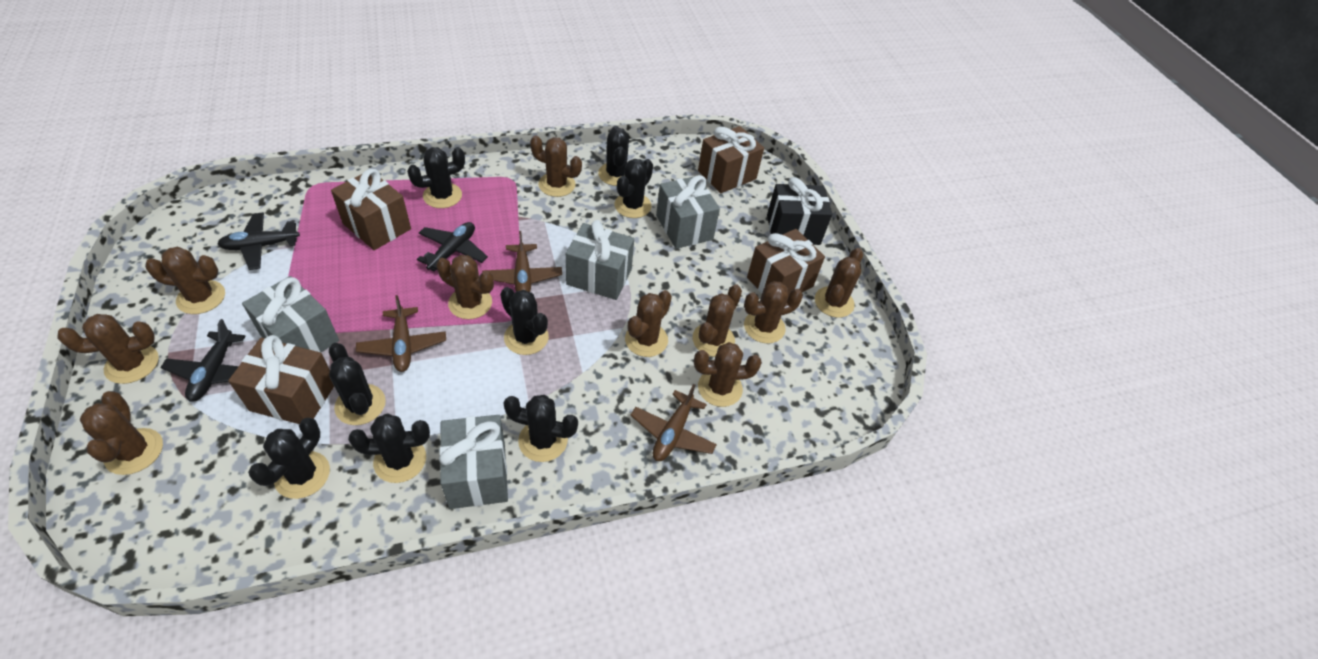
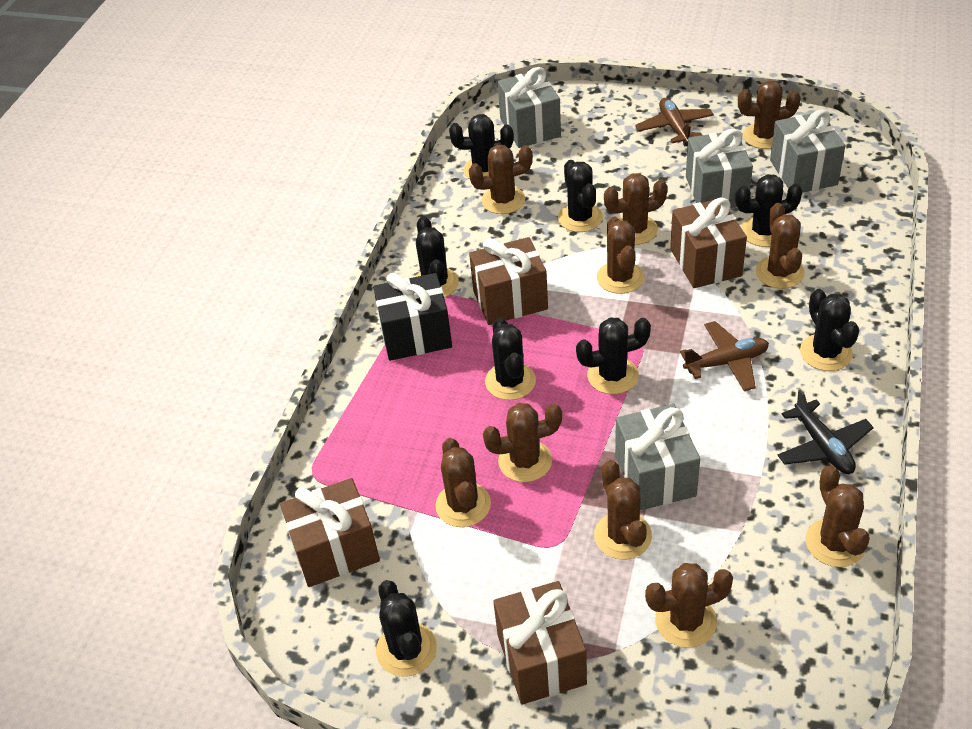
black plane: 3 -> 1
brown plane: 3 -> 2

